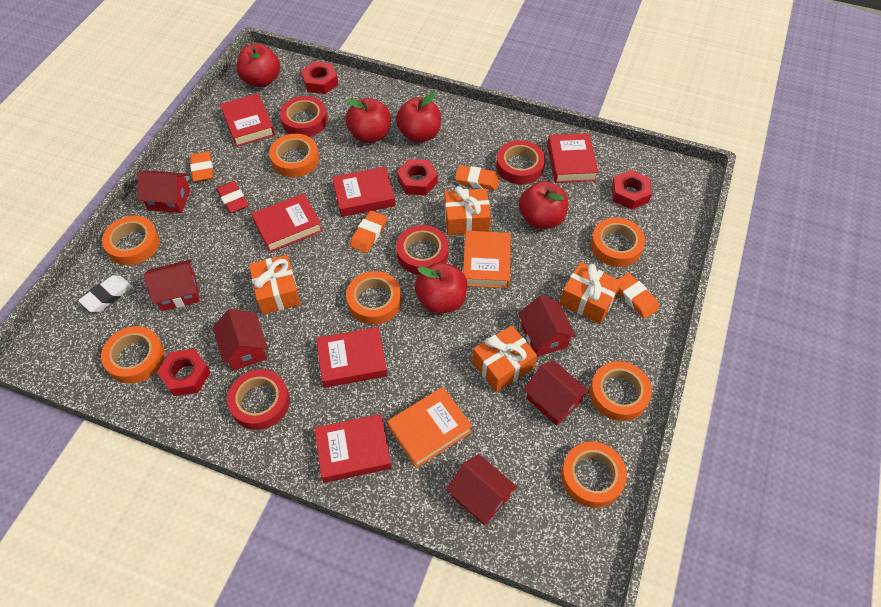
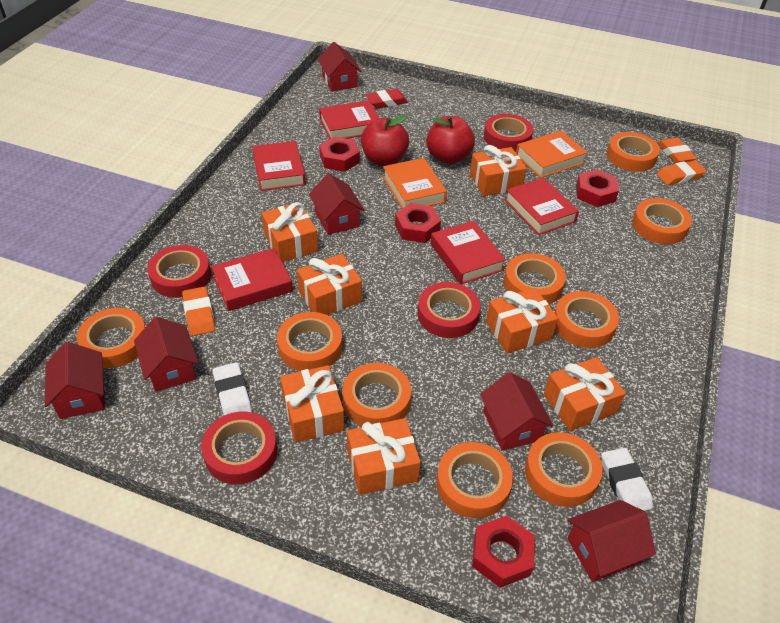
orange eraser: 4 -> 3
orange gift: 4 -> 7
orange tape: 7 -> 9
red apple: 5 -> 2
red book: 6 -> 5
white eraser: 1 -> 2

